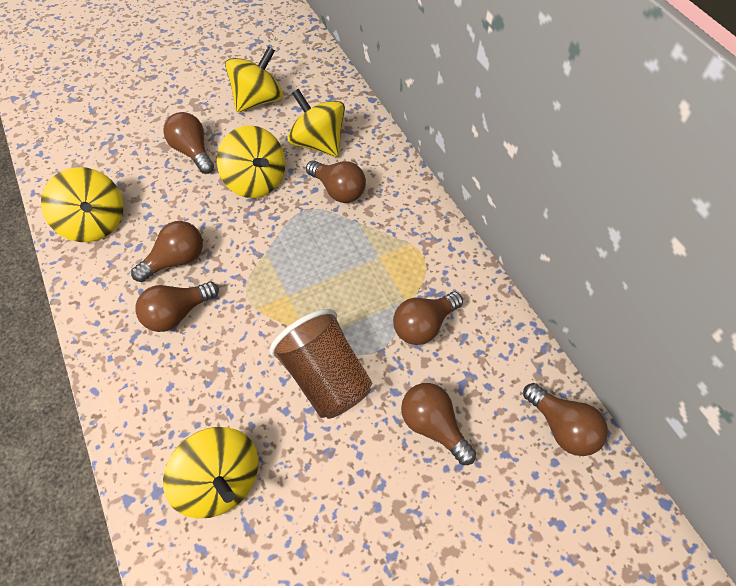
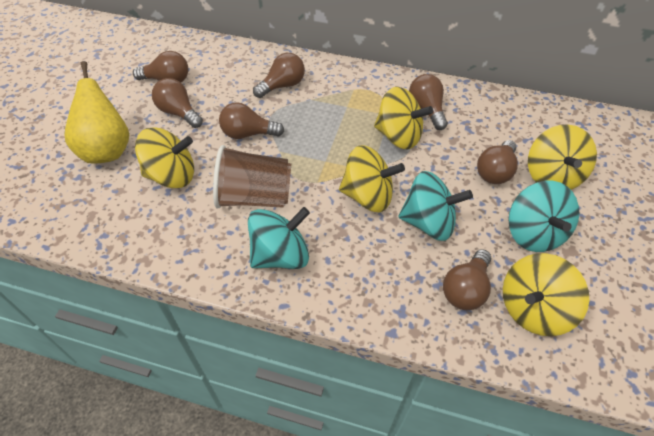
turquoise spinning top: 0 -> 3
yellow pear: 0 -> 1

